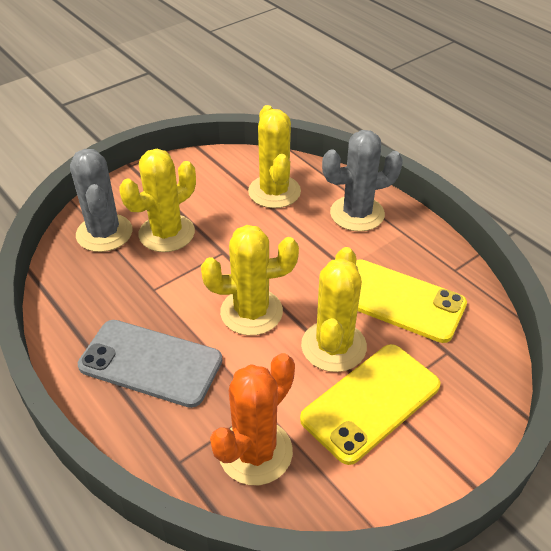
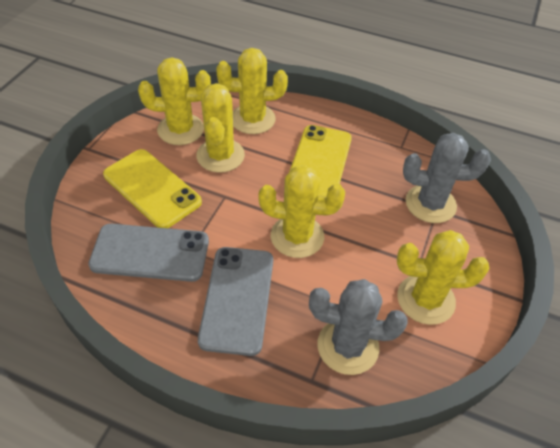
grey phone: 1 -> 2
orange cactus: 1 -> 0
yellow cactus: 4 -> 5

